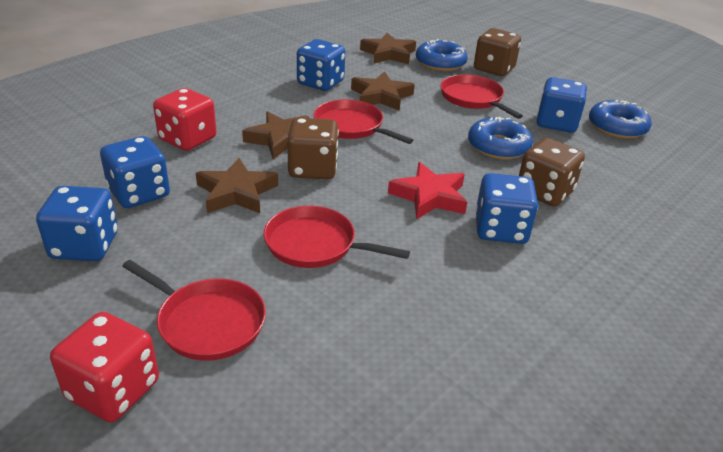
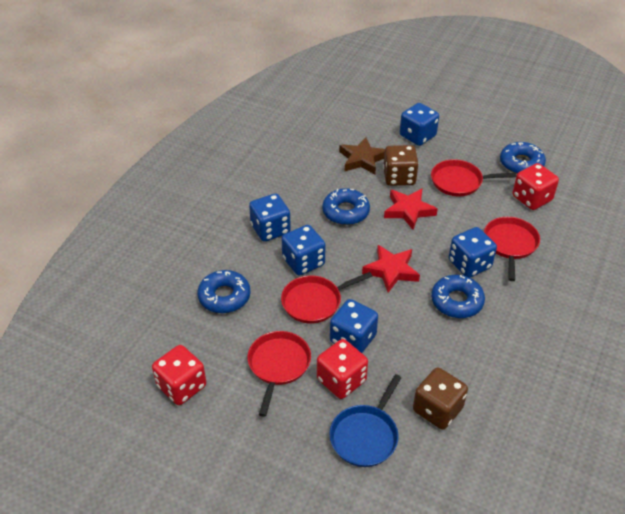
blue donut: 3 -> 4
blue pan: 0 -> 1
brown dice: 3 -> 2
brown star: 4 -> 1
red dice: 2 -> 3
red star: 1 -> 2

